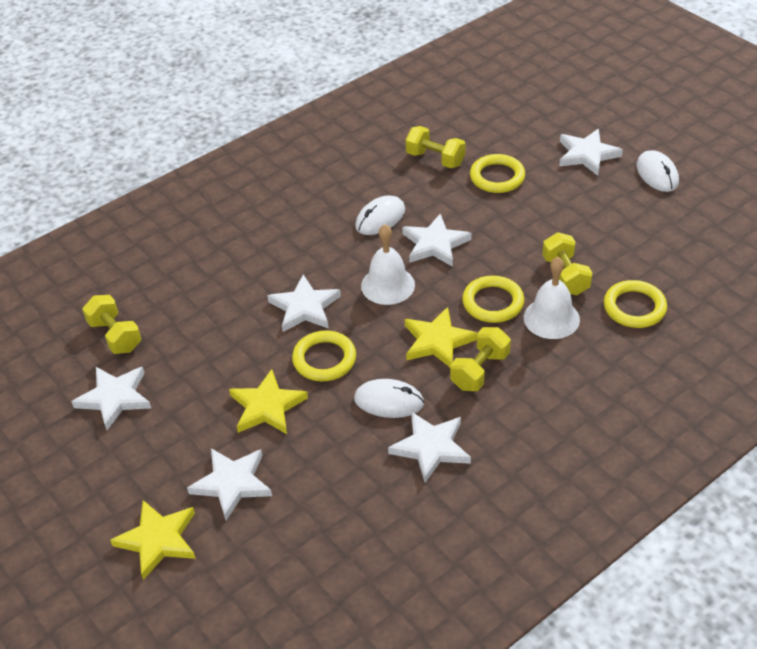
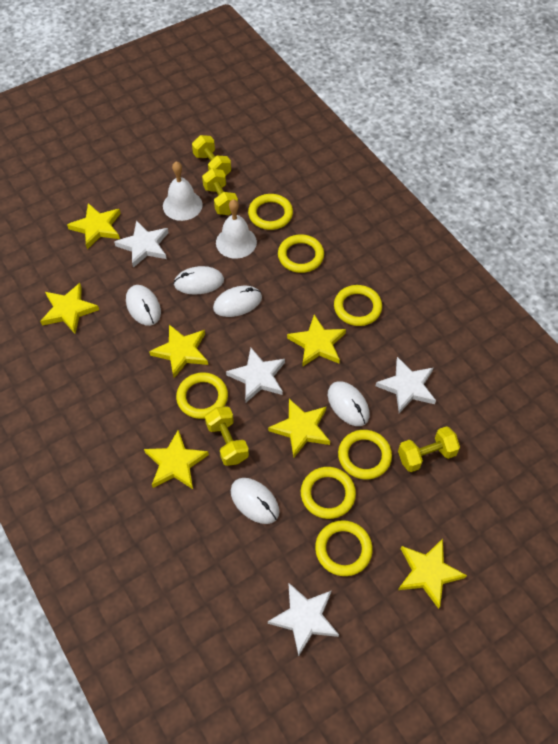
white mouse: 3 -> 5
white star: 6 -> 4
yellow ring: 4 -> 7
yellow star: 3 -> 7

